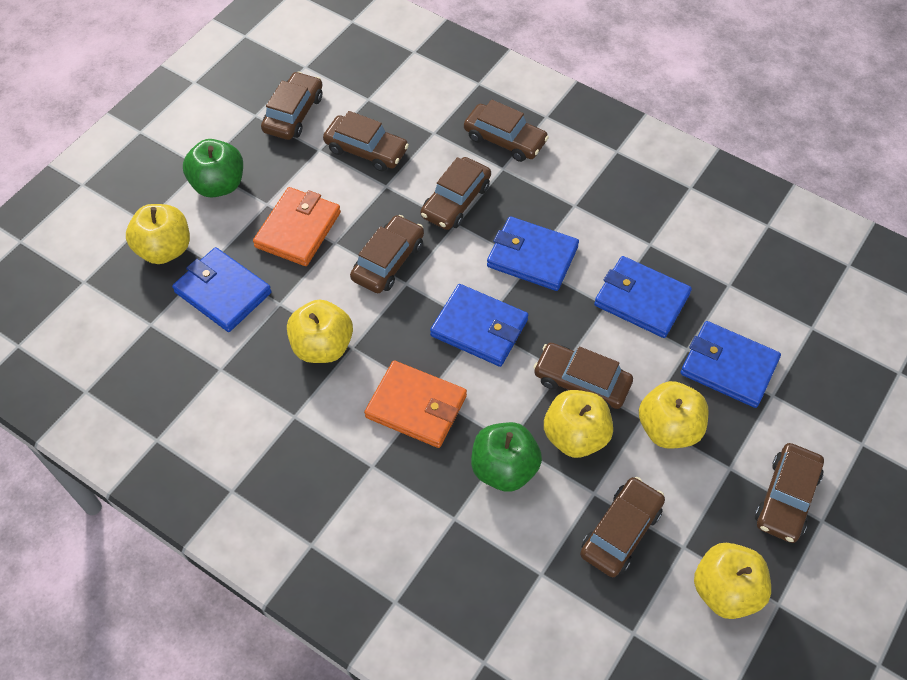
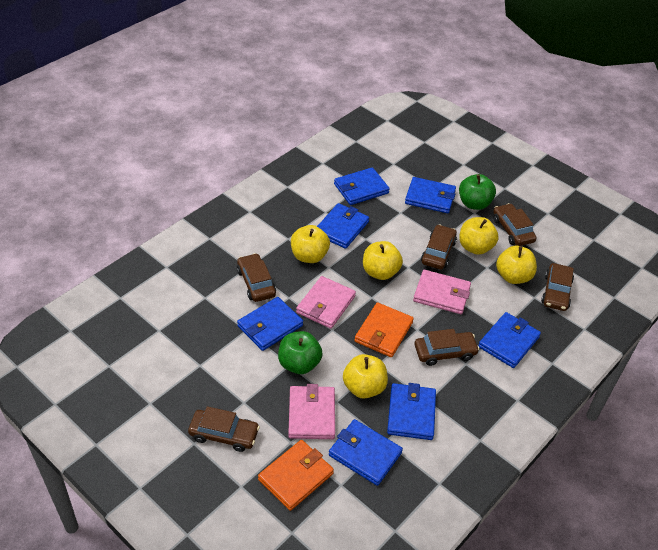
blue wallet: 5 -> 7
brown car: 8 -> 6
pink wallet: 0 -> 3

